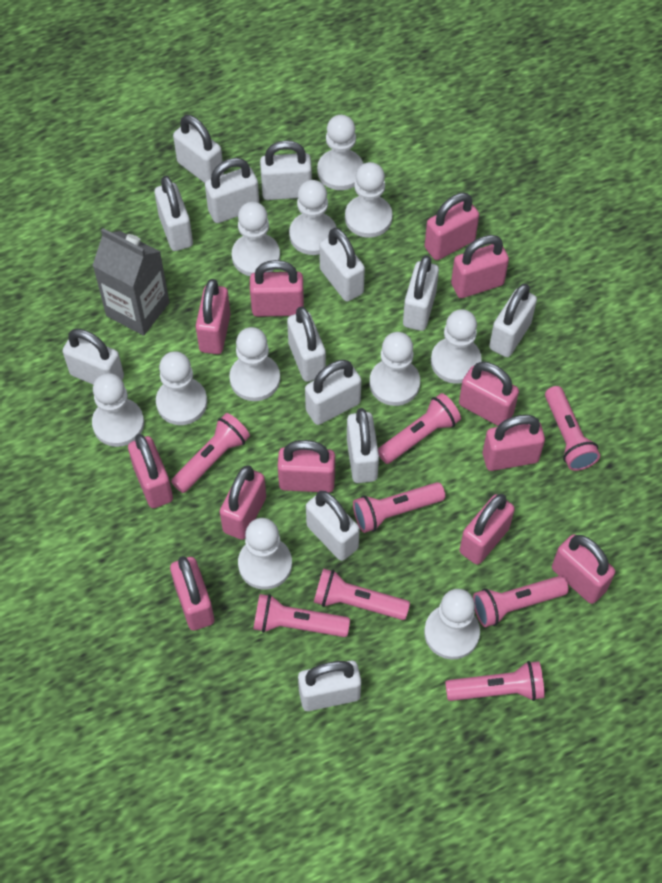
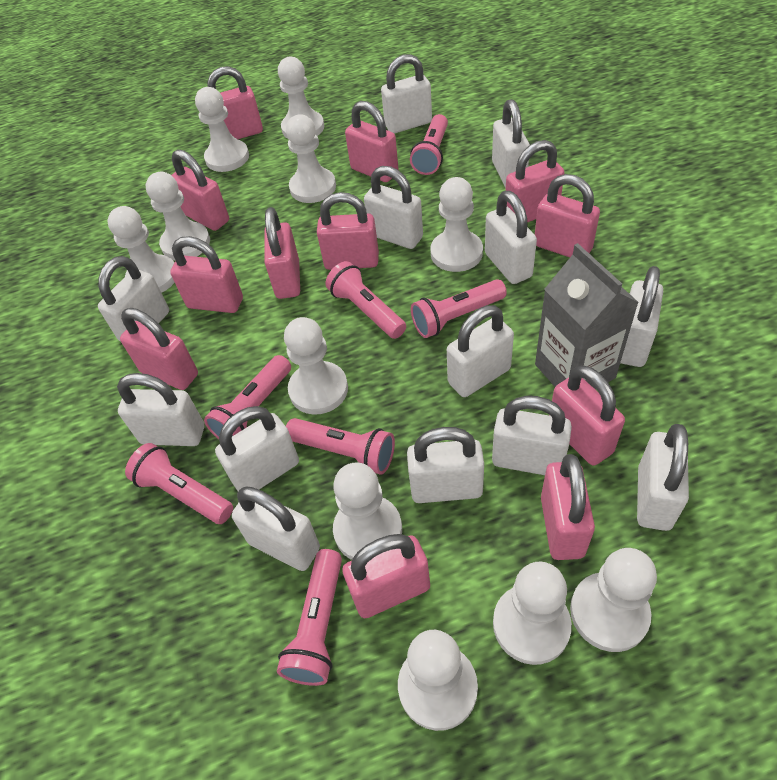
pink flashlight: 8 -> 7

